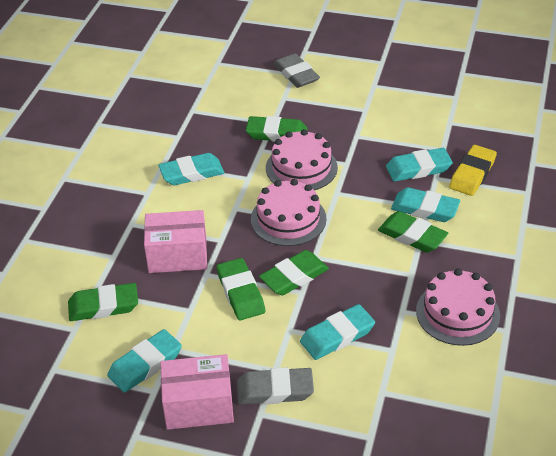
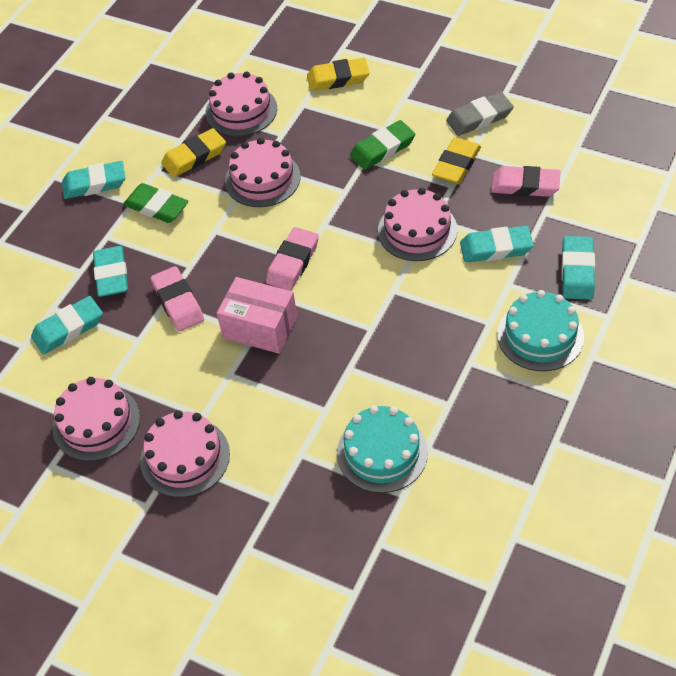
green eraser: 5 -> 2
grey eraser: 2 -> 1
pink box: 2 -> 1
pink cake: 3 -> 5
pink eraser: 0 -> 3
turquoise cake: 0 -> 2
yellow eraser: 1 -> 3

